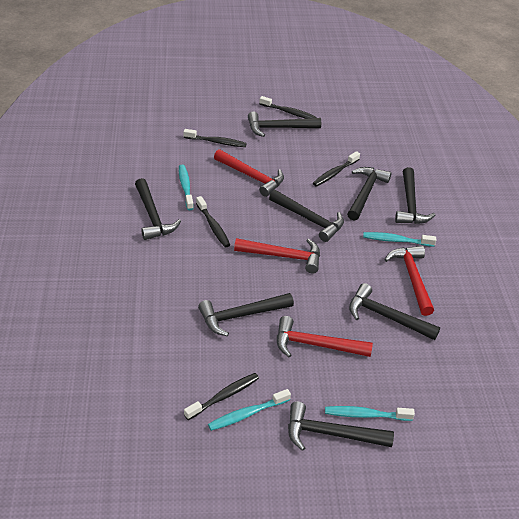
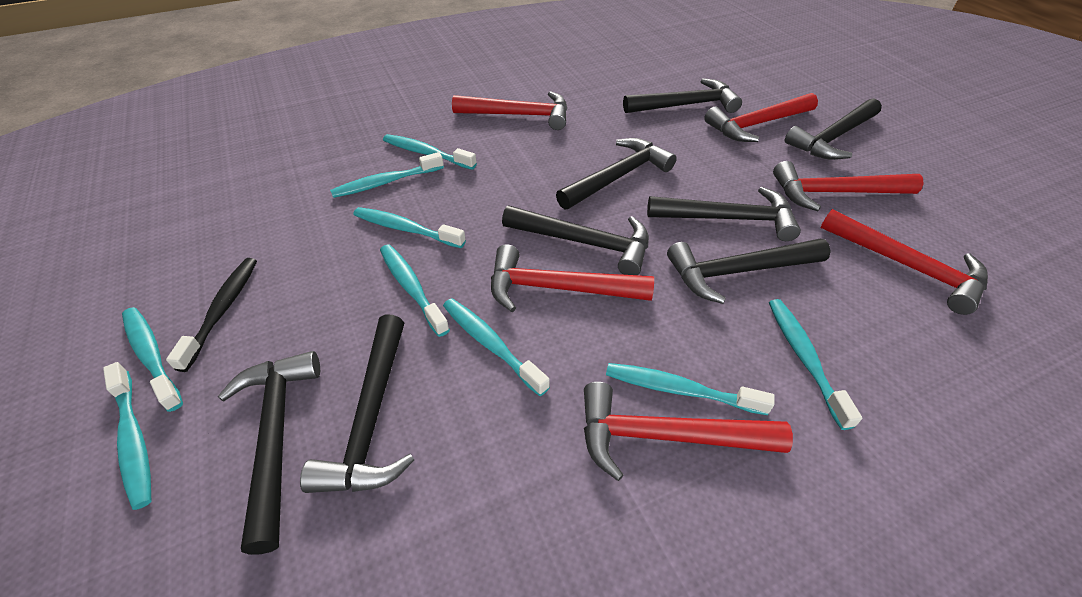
black toothbrush: 5 -> 1
red hammer: 4 -> 6
turquoise toothbrush: 4 -> 9

